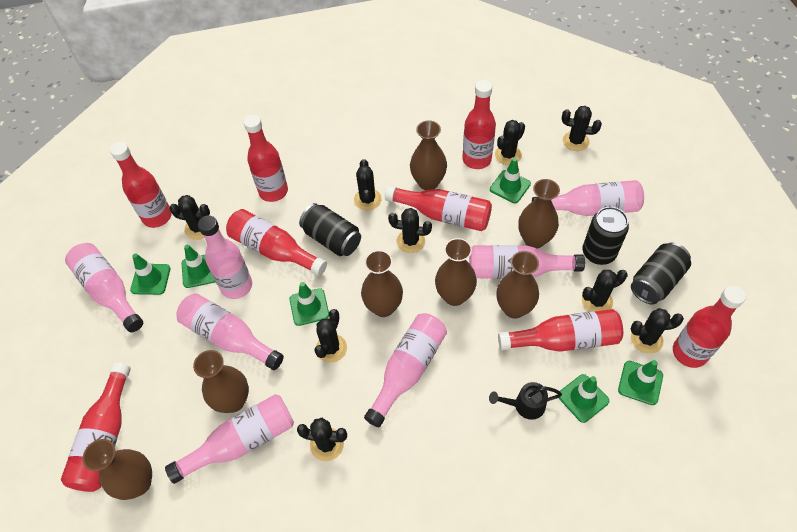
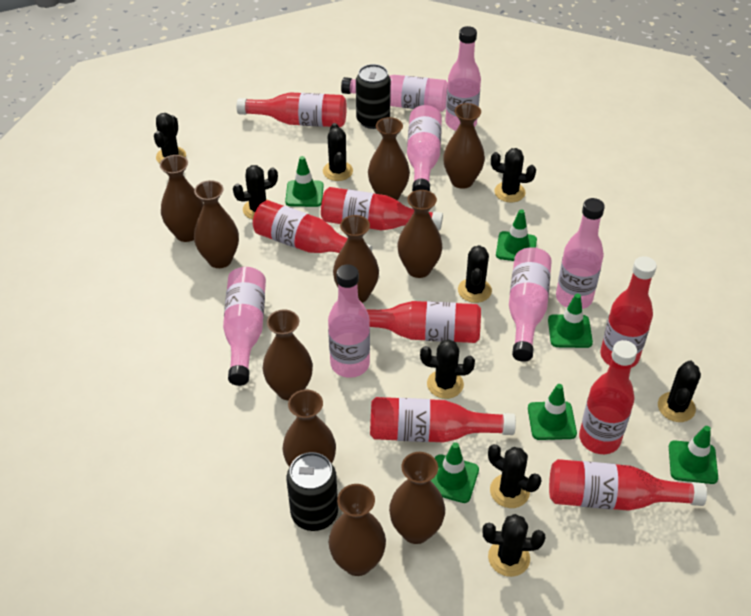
black can: 3 -> 2
black watering can: 1 -> 0
brown vase: 7 -> 10

